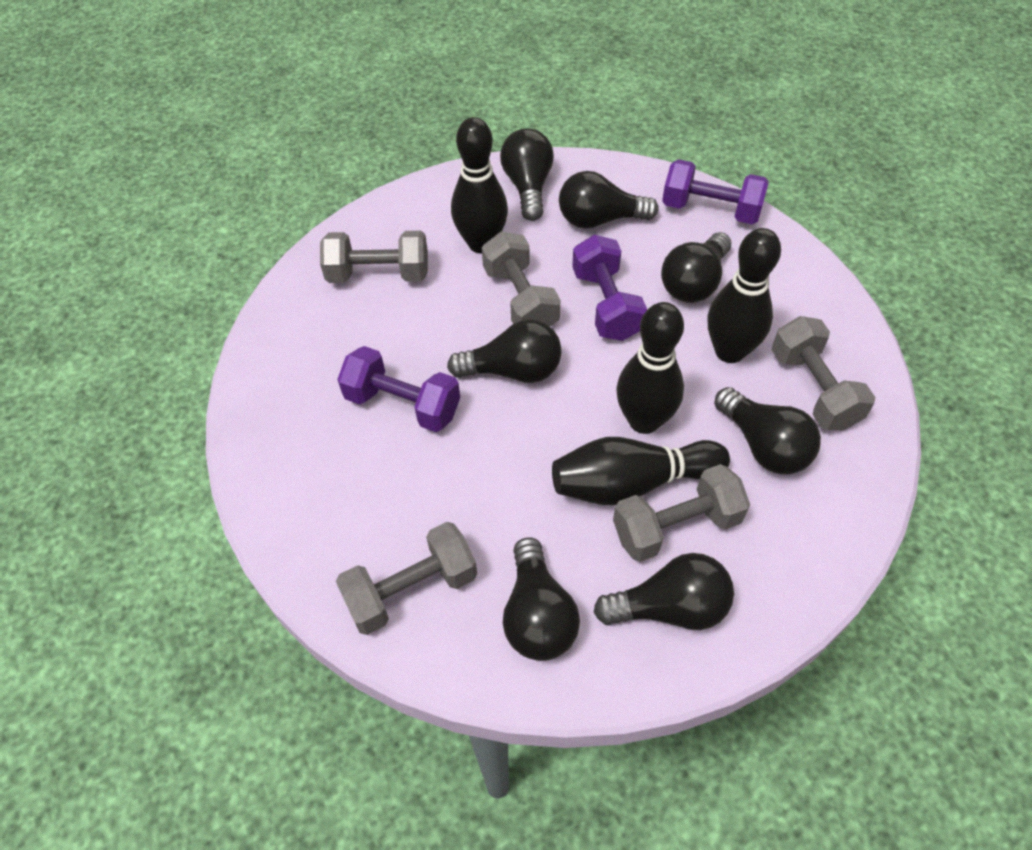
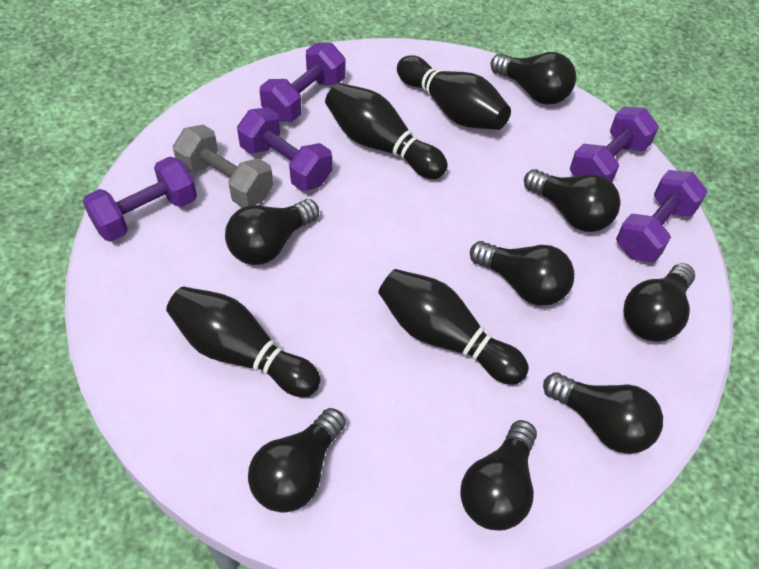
black light bulb: 7 -> 8
grey dumbbell: 5 -> 1
purple dumbbell: 3 -> 5

